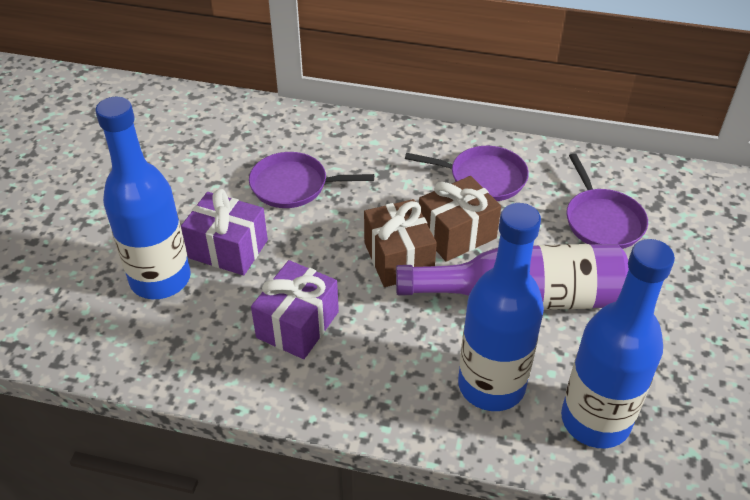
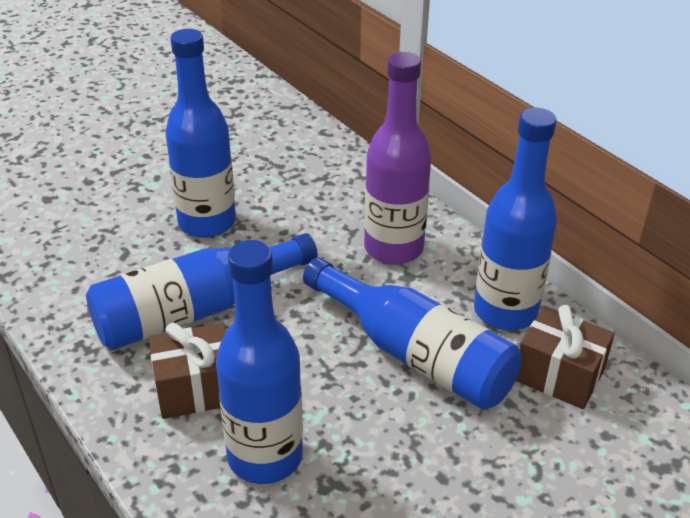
blue bottle: 3 -> 5
purple gift: 2 -> 0
purple pan: 3 -> 0

